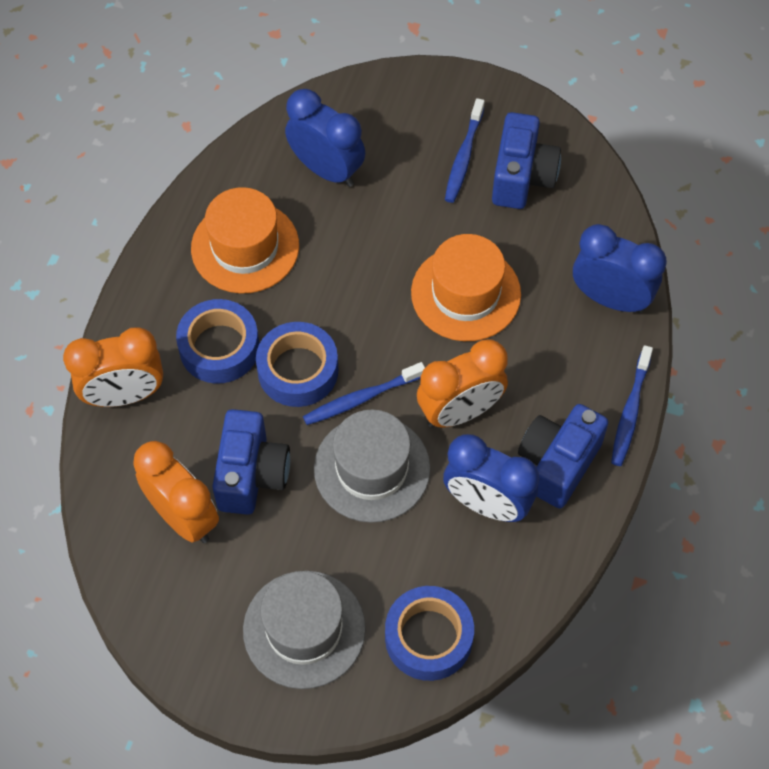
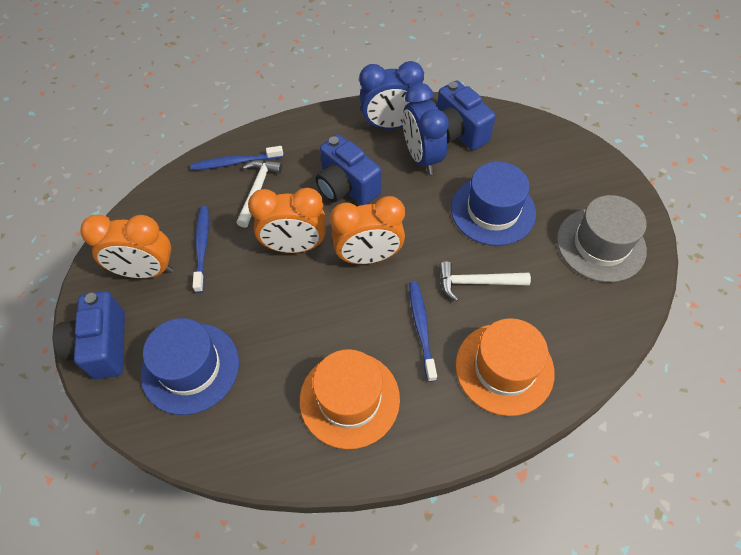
blue clock: 3 -> 2
blue hat: 0 -> 2
blue tape: 3 -> 0
grey hat: 2 -> 1
white hammer: 0 -> 2

